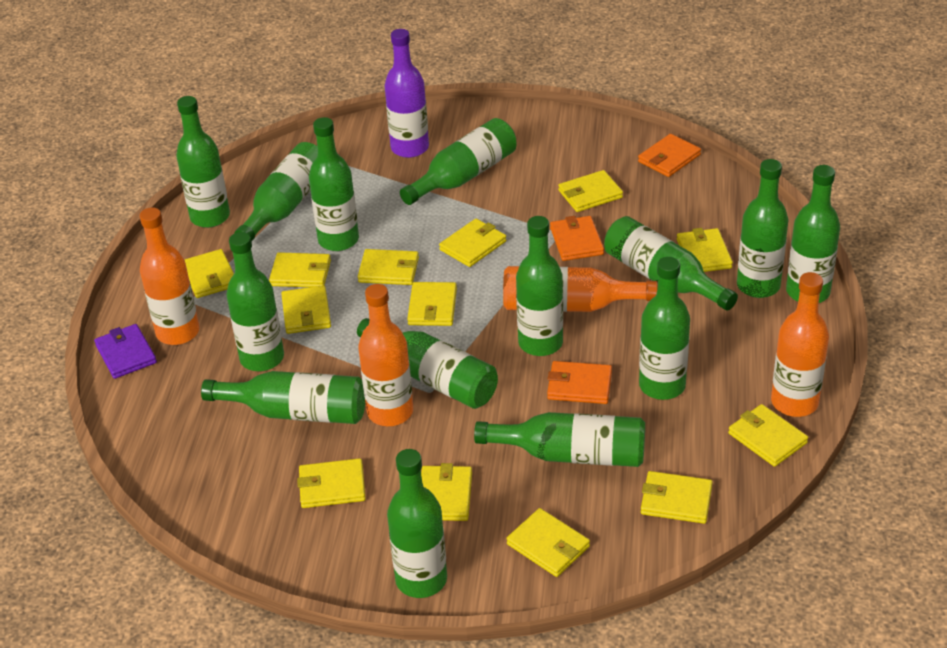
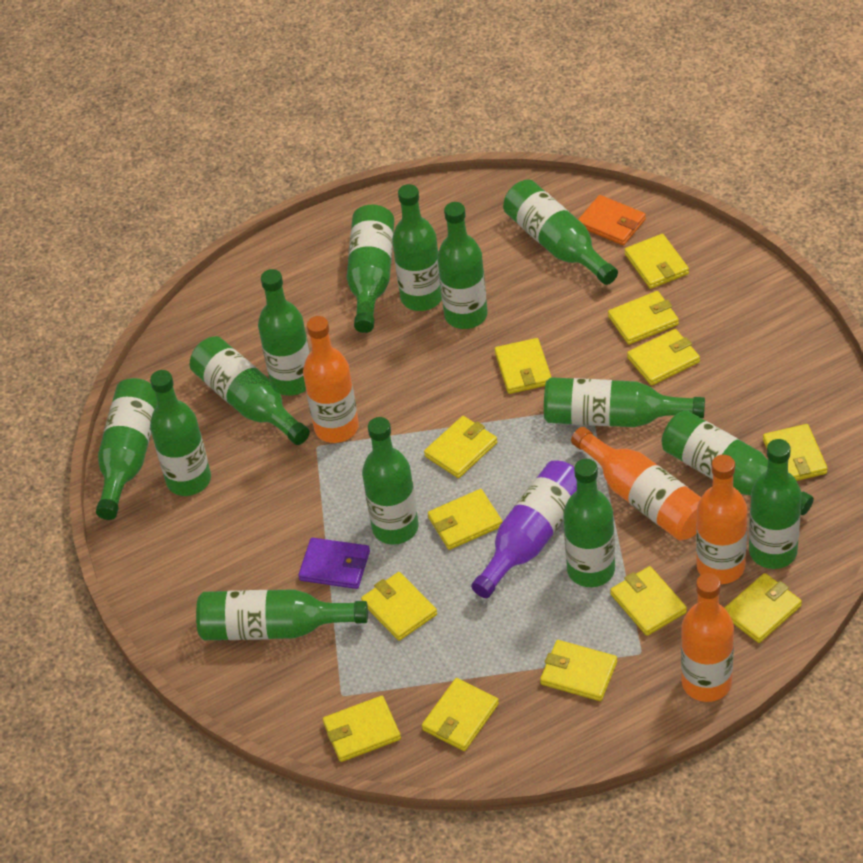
orange wallet: 3 -> 1

